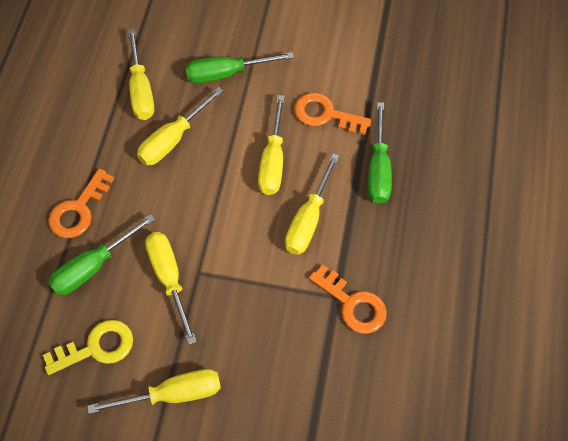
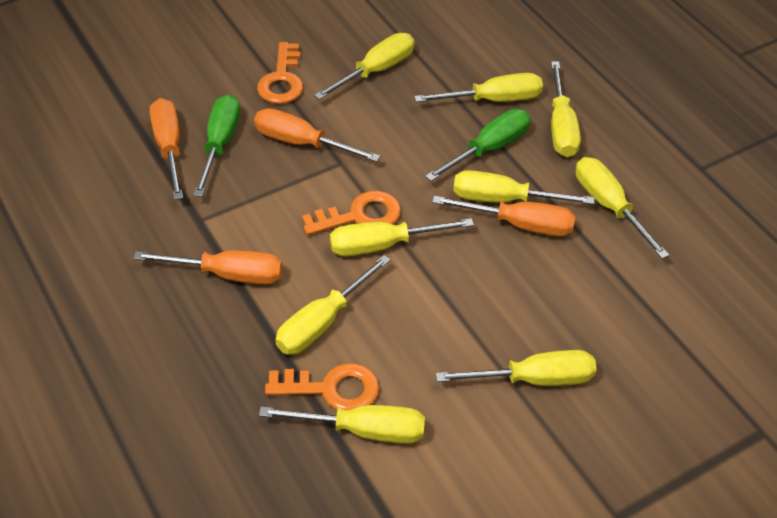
green screwdriver: 3 -> 2
orange screwdriver: 0 -> 4
yellow key: 1 -> 0
yellow screwdriver: 6 -> 9

